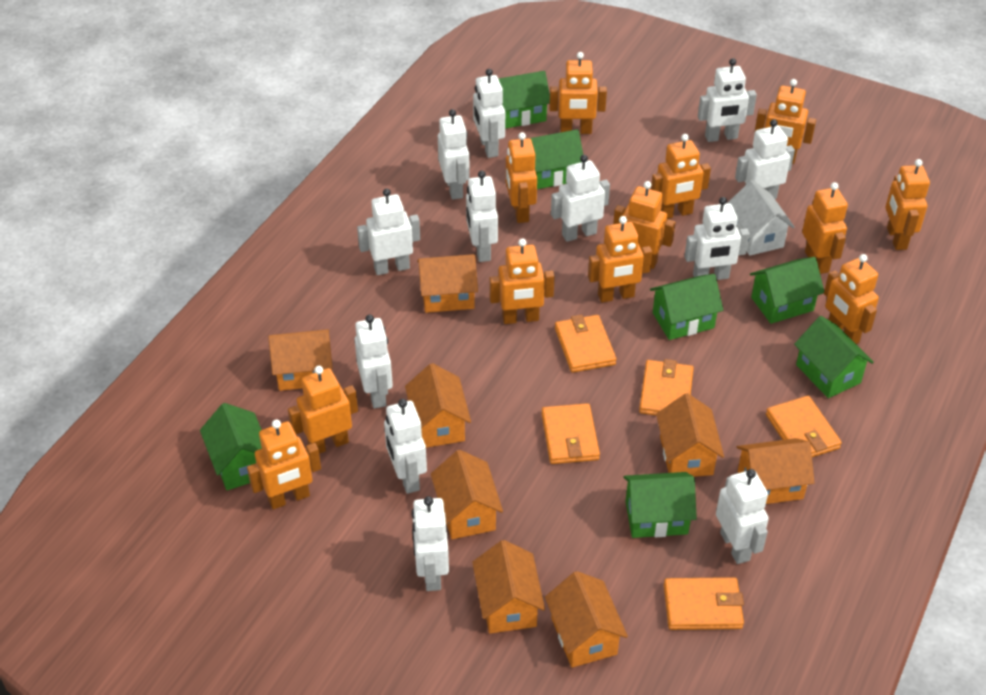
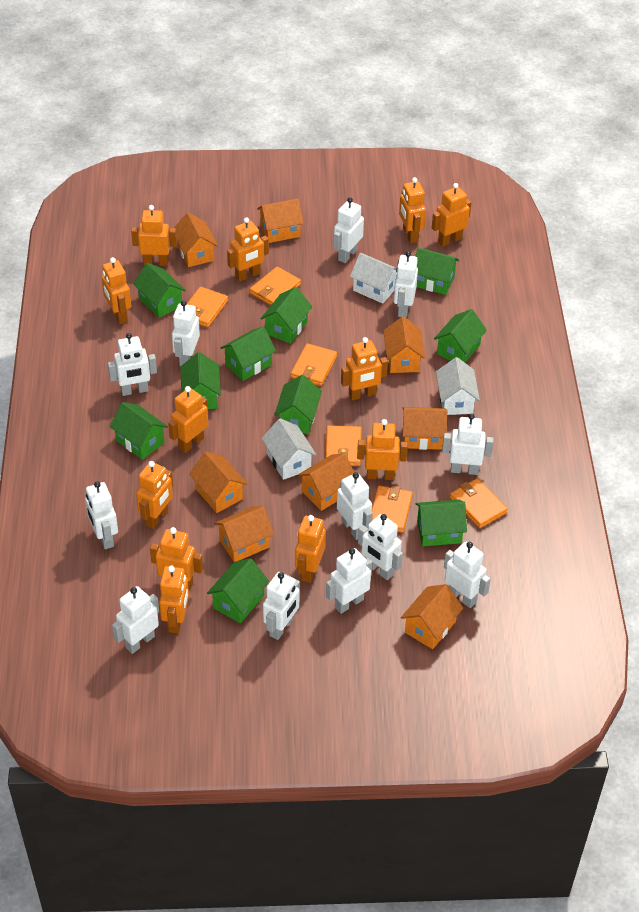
green house: 7 -> 10
orange wallet: 5 -> 6
white house: 1 -> 3

